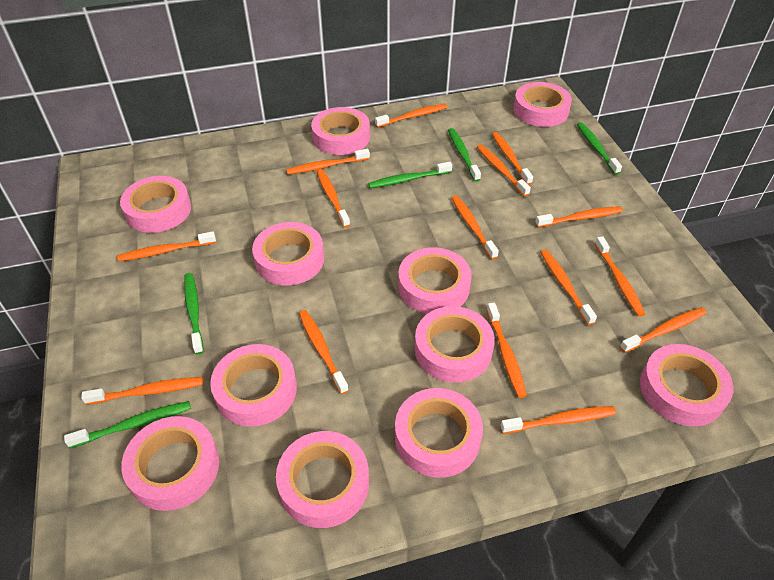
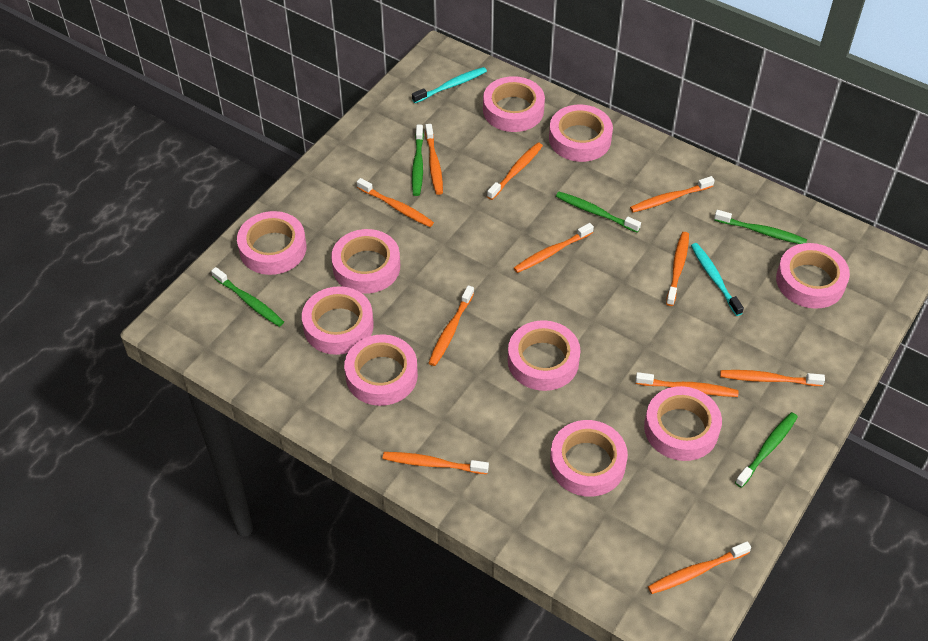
orange toothbrush: 15 -> 11
pink tape: 11 -> 10
turquoise toothbrush: 0 -> 2

